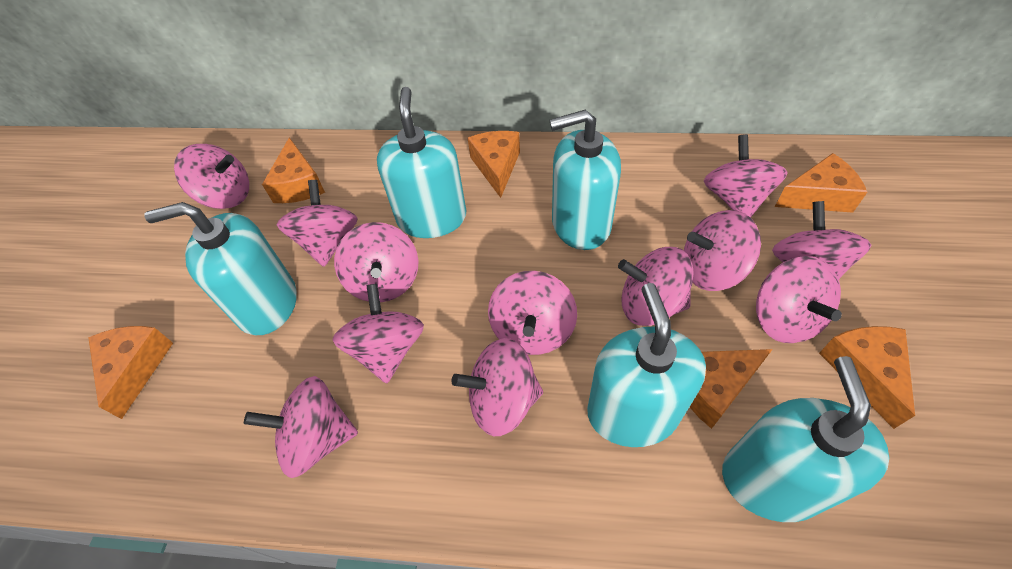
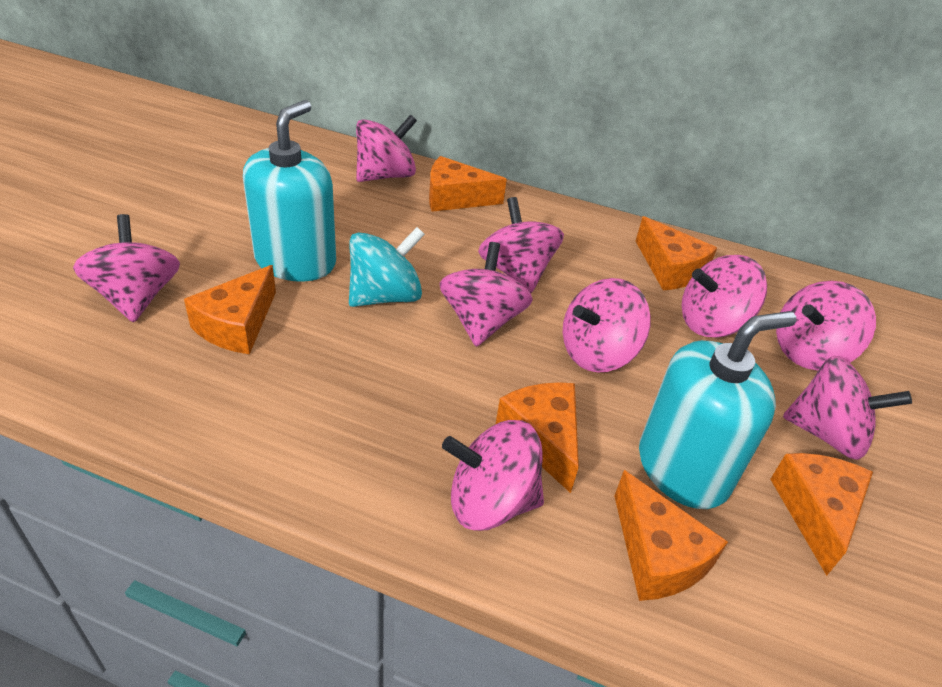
pink spinning top: 12 -> 9
turquoise soap dispenser: 5 -> 2
turquoise spinning top: 0 -> 1

